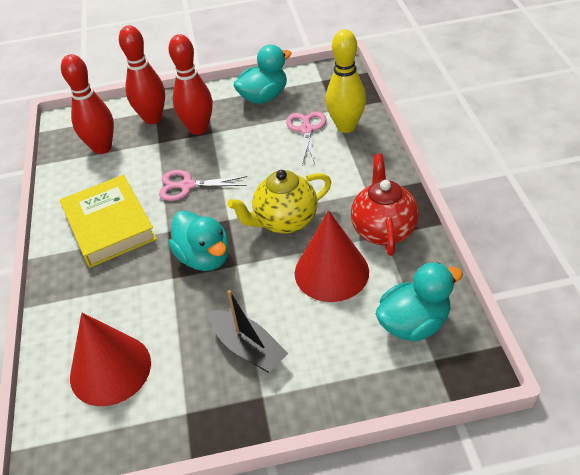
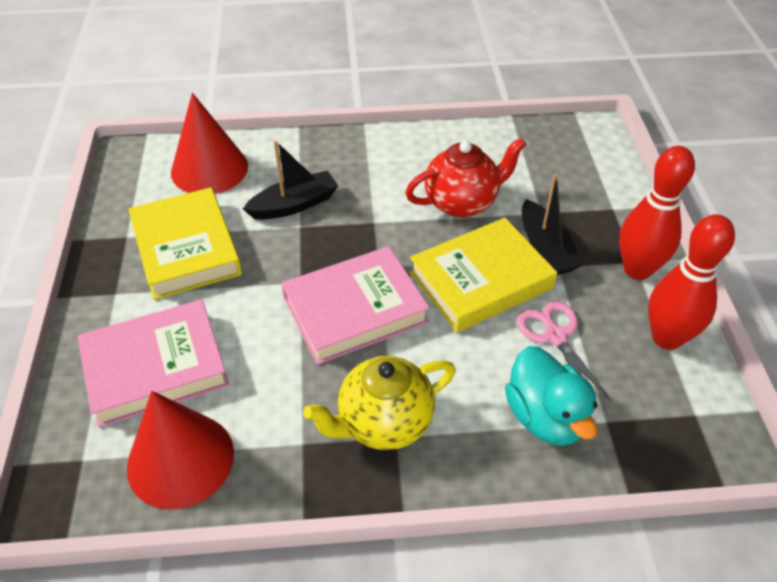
black boat: 1 -> 2
pink book: 0 -> 2
pink scissors: 2 -> 1
red bowling pin: 3 -> 2
turquoise duck: 3 -> 1
yellow book: 1 -> 2
yellow bowling pin: 1 -> 0

